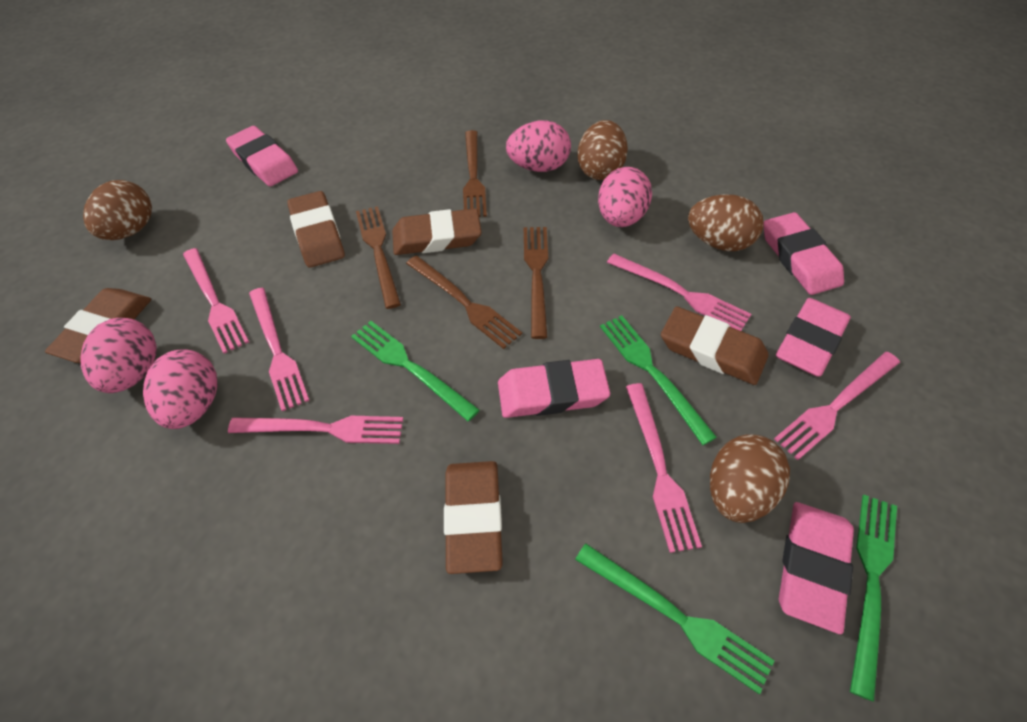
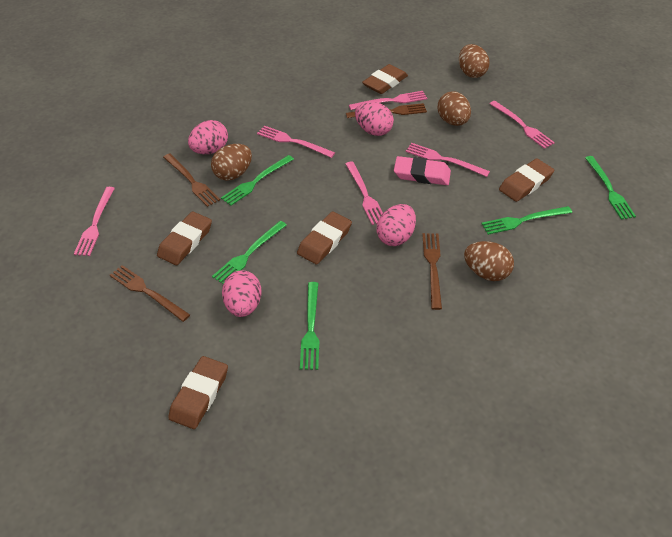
green fork: 4 -> 5
pink eraser: 5 -> 1

